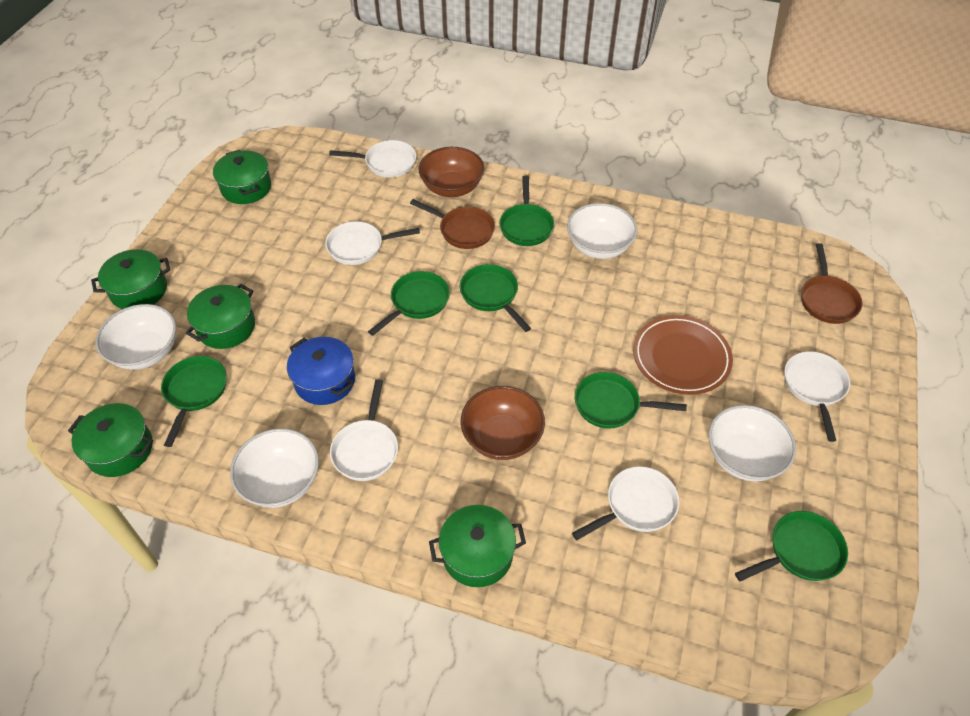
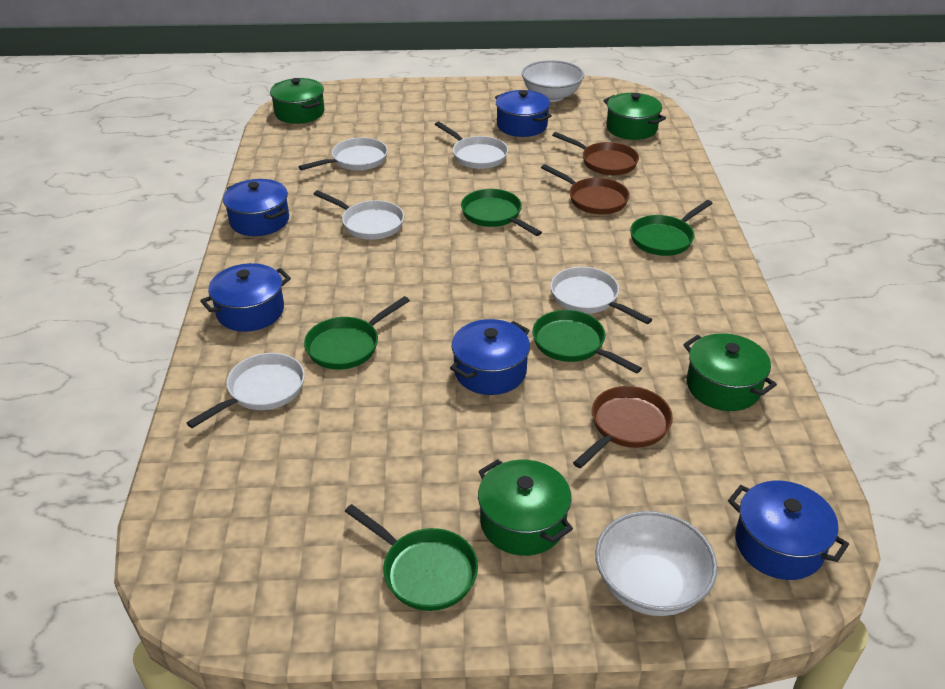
blue pot: 1 -> 5
brown bowl: 2 -> 0
brown pan: 2 -> 3
brown plate: 1 -> 0
green pan: 6 -> 5
green pot: 5 -> 4
white bowl: 4 -> 2

